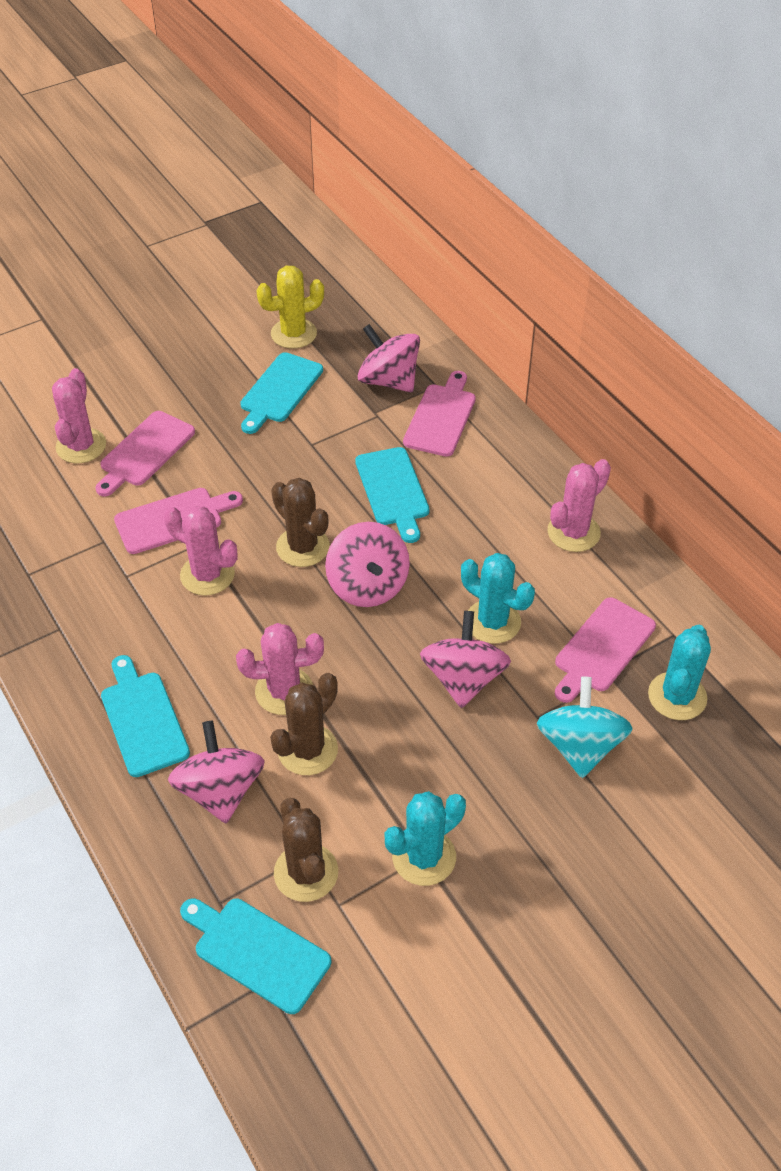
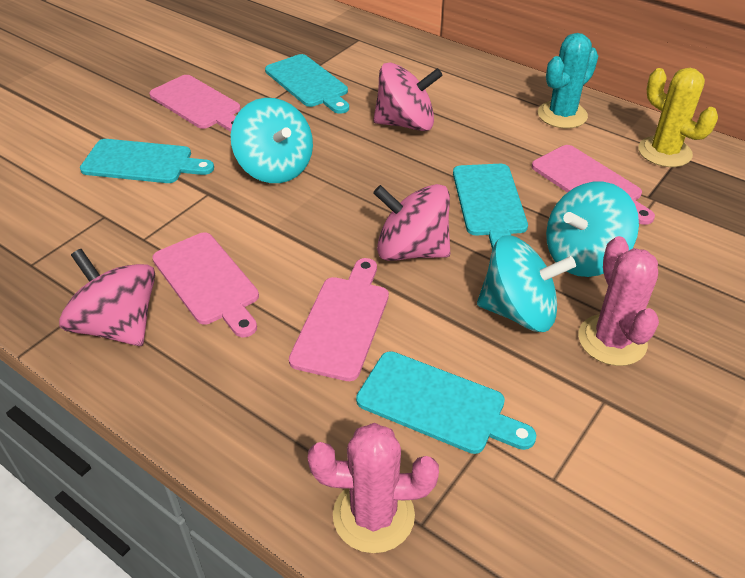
brown cactus: 3 -> 0
pink cactus: 4 -> 2
pink spinning top: 4 -> 3
turquoise cactus: 3 -> 1
turquoise spinning top: 1 -> 3

